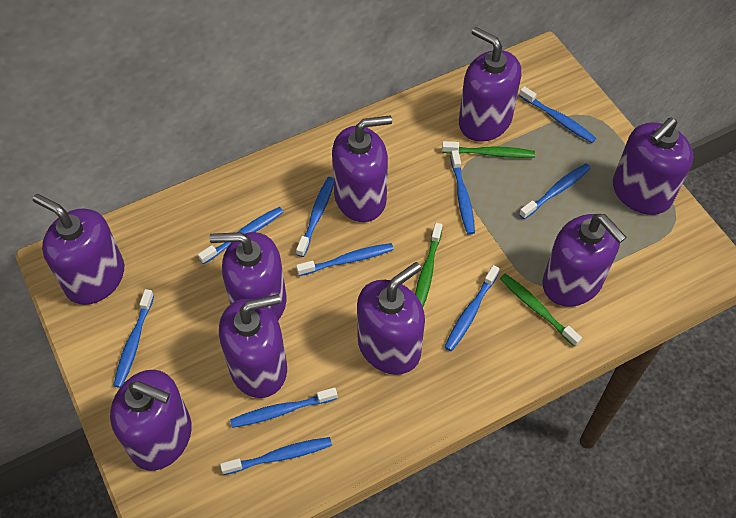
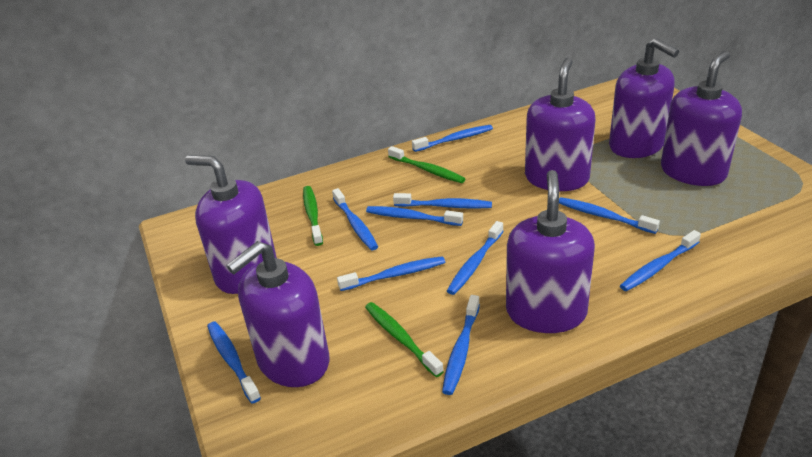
purple soap dispenser: 9 -> 6

